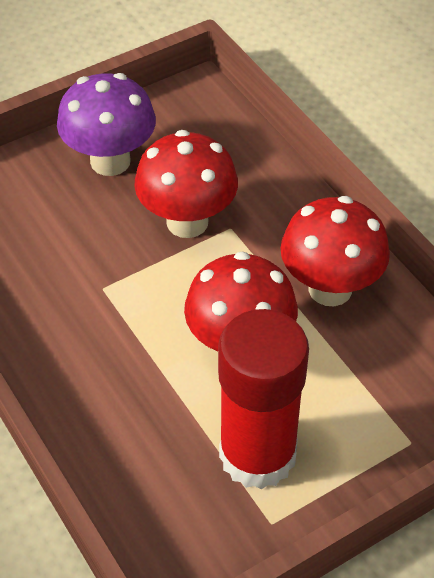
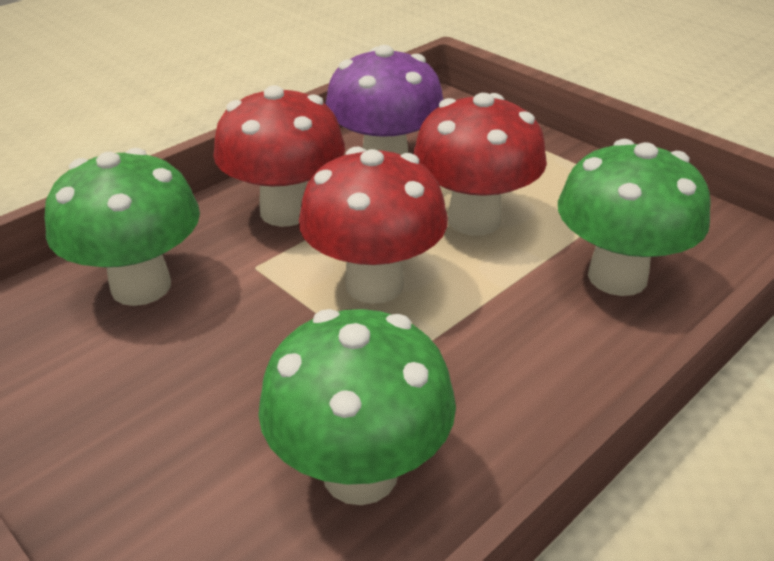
green mushroom: 0 -> 3
red glue stick: 1 -> 0

